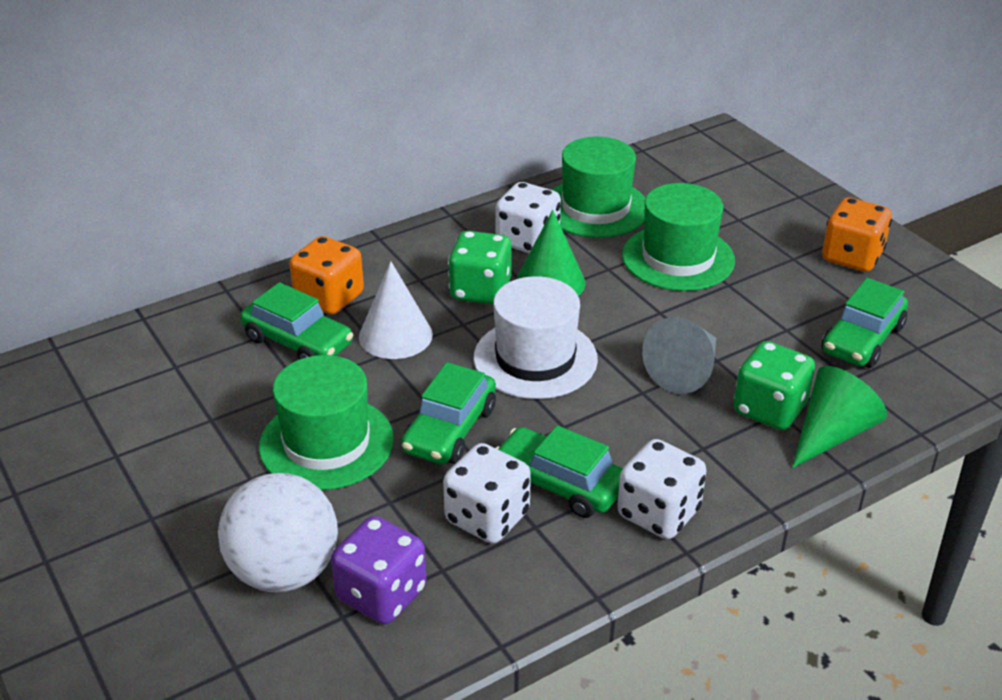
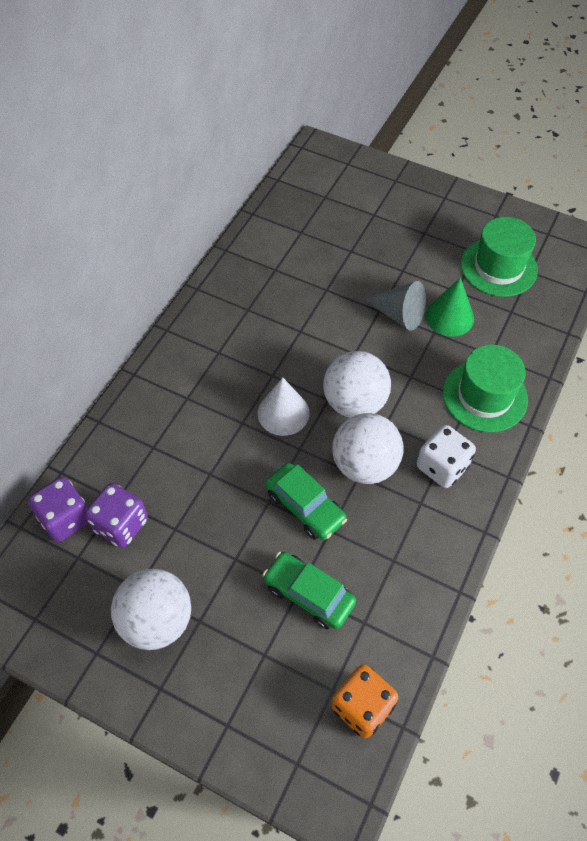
green car: 4 -> 2
green cone: 2 -> 1
green dice: 2 -> 0
green hat: 3 -> 2
orange dice: 2 -> 1
purple dice: 1 -> 2
white ball: 1 -> 3
white dice: 3 -> 1
white hat: 1 -> 0

